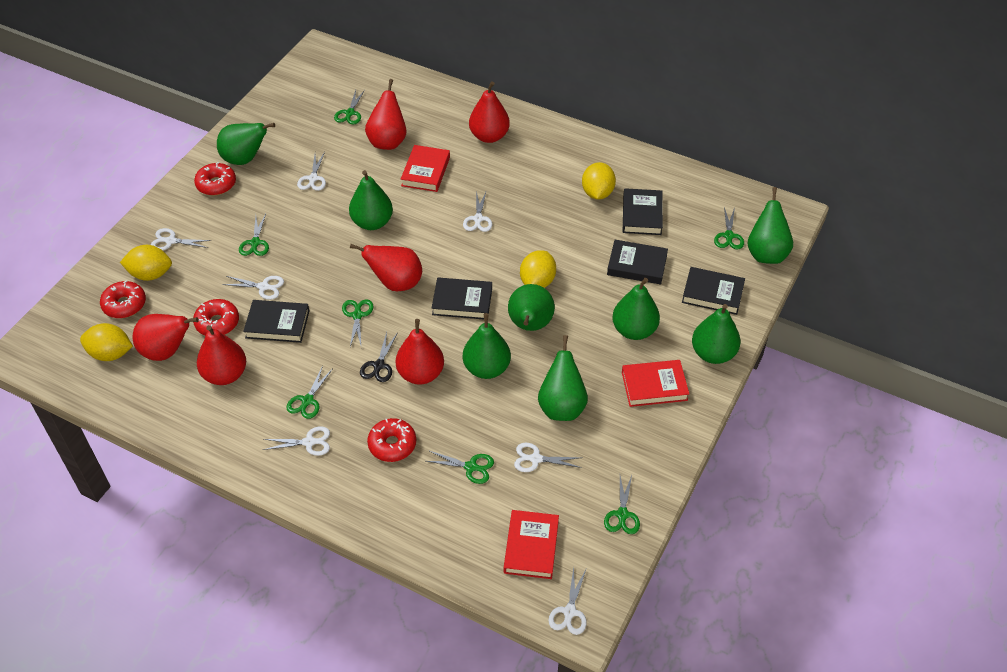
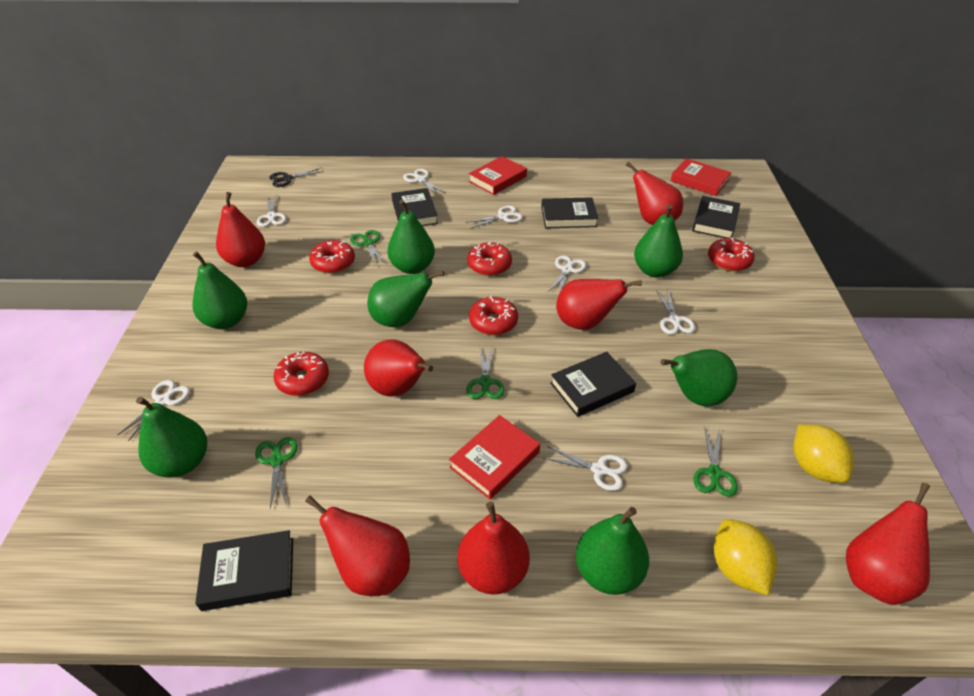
green pear: 8 -> 7
green scissors: 7 -> 4
red donut: 4 -> 5
red pear: 6 -> 7
yellow lemon: 4 -> 2

